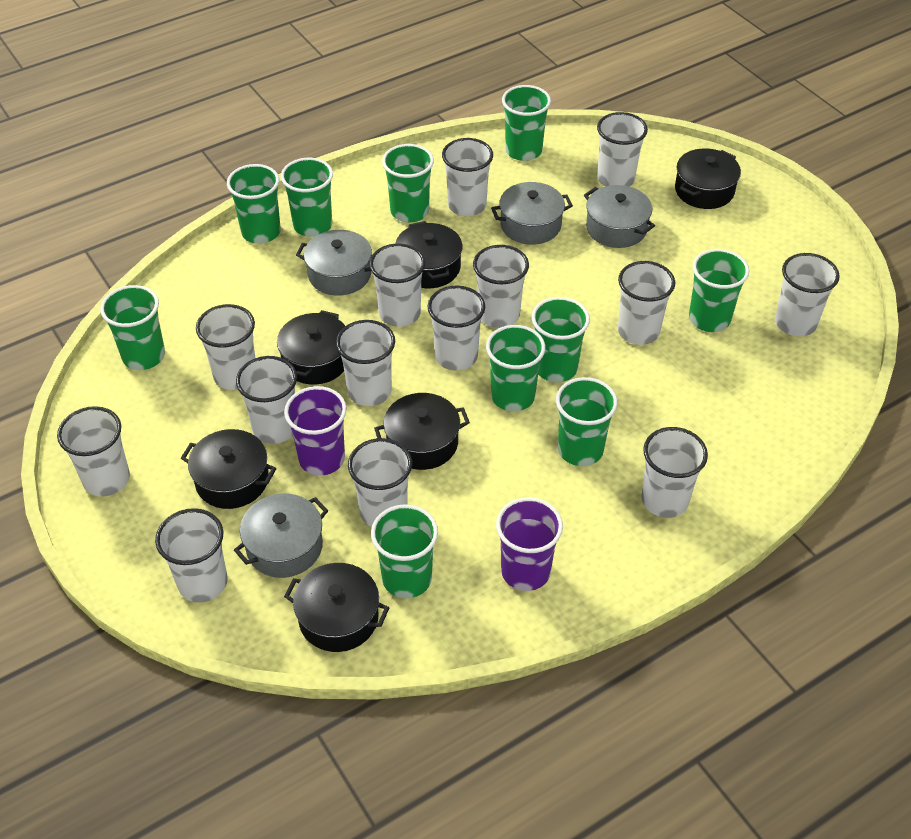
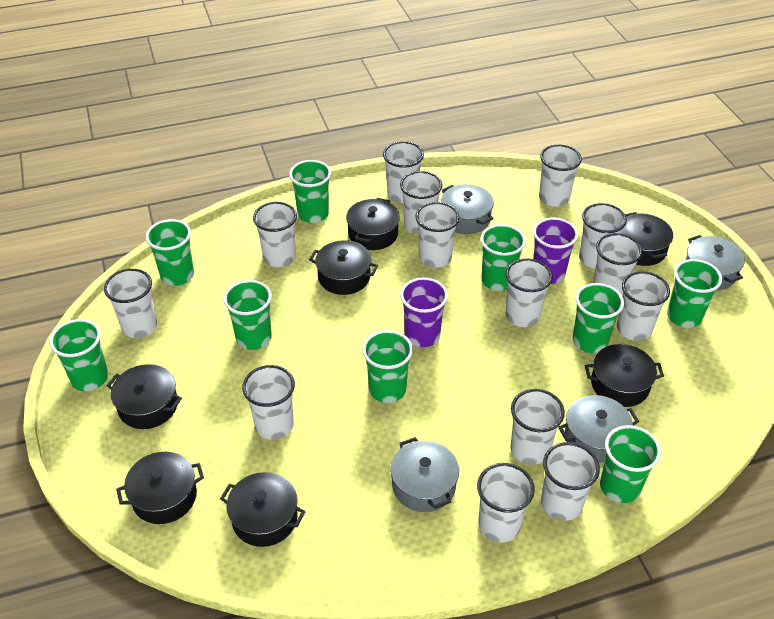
black pot: 6 -> 7
green cup: 10 -> 9

